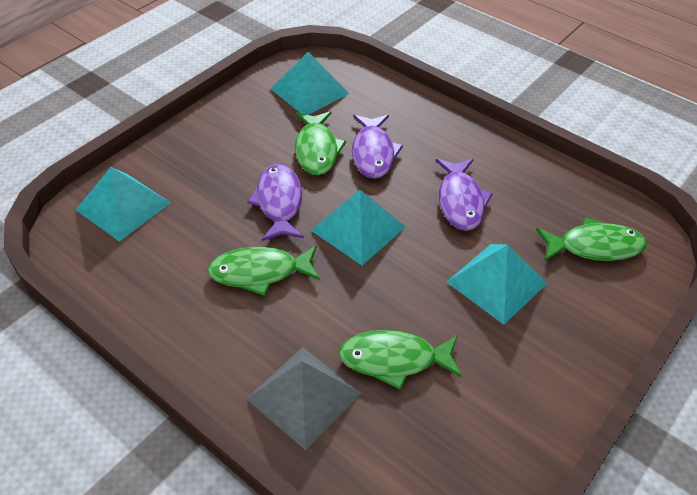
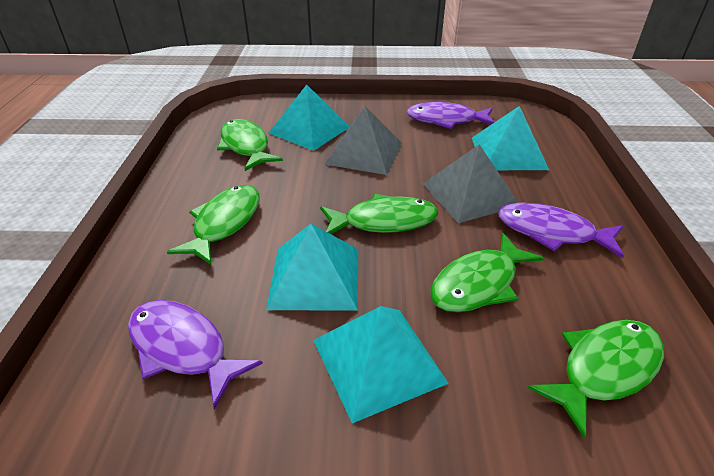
green fish: 4 -> 5
grey pyramid: 1 -> 2

